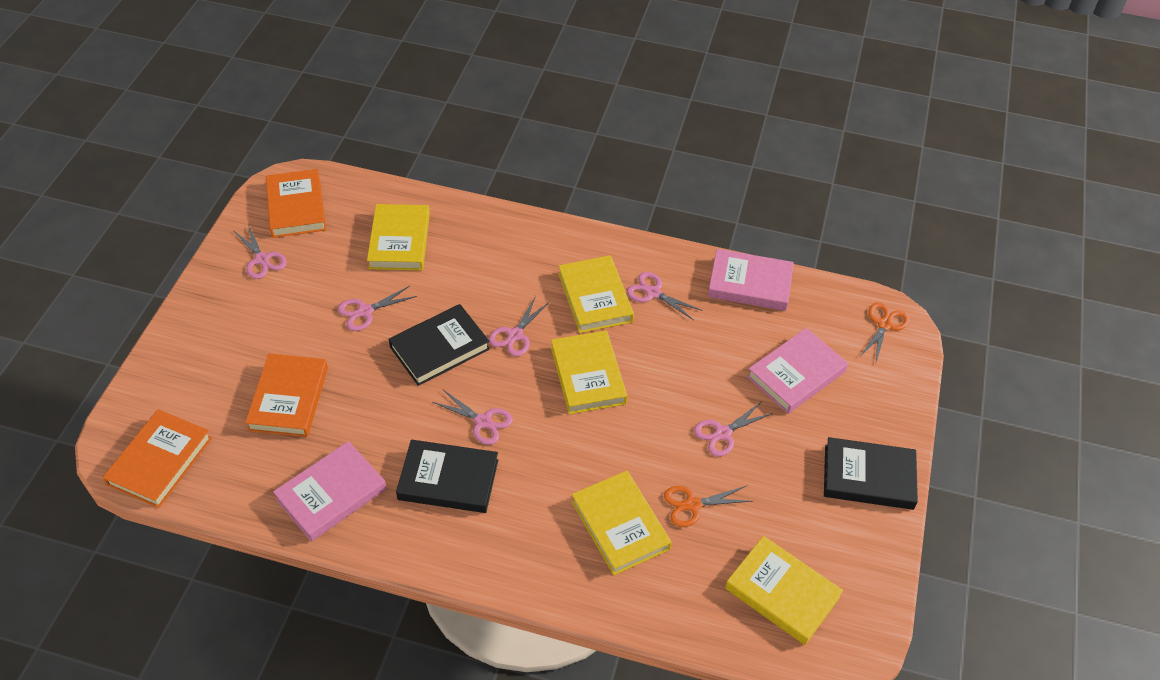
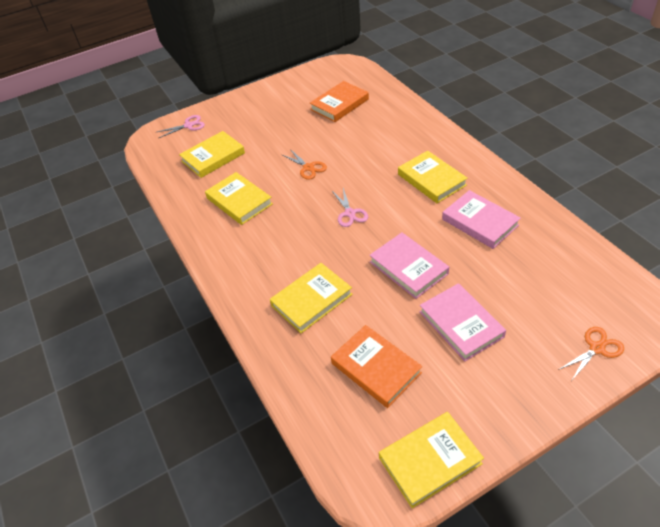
black book: 3 -> 0
orange book: 3 -> 2
pink scissors: 6 -> 2

